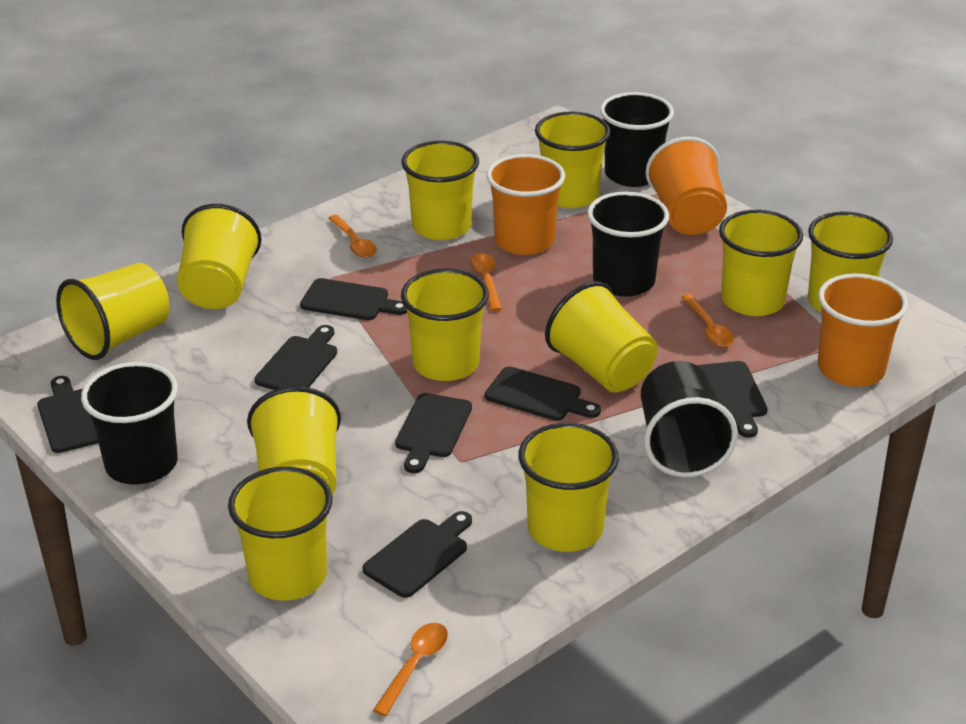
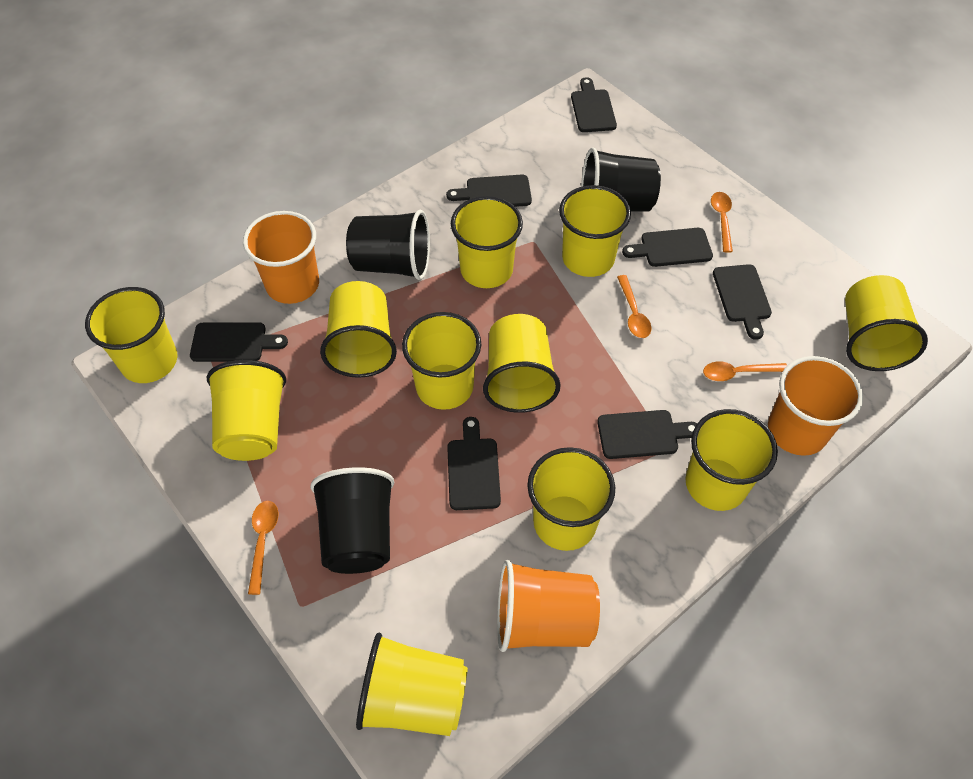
black cup: 4 -> 3

